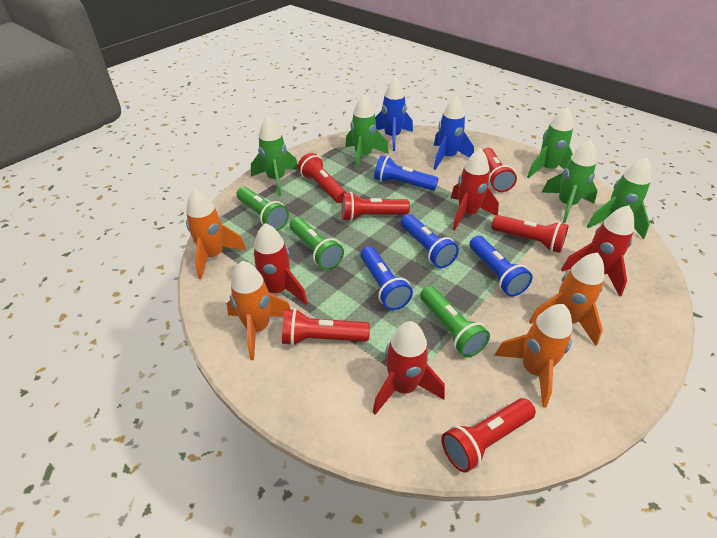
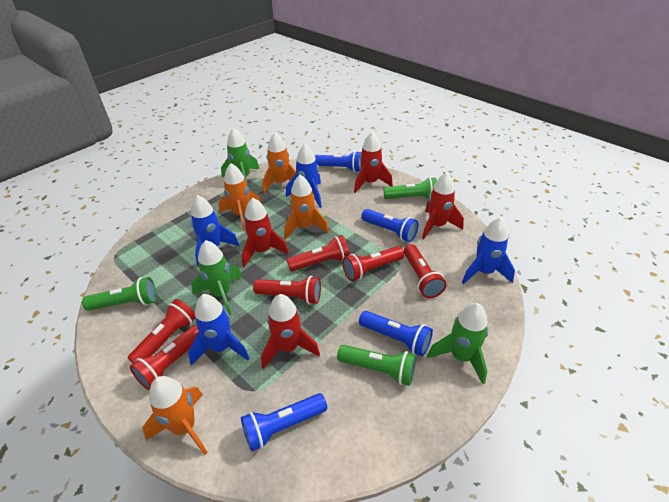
blue rocket: 2 -> 4
green rocket: 5 -> 3

